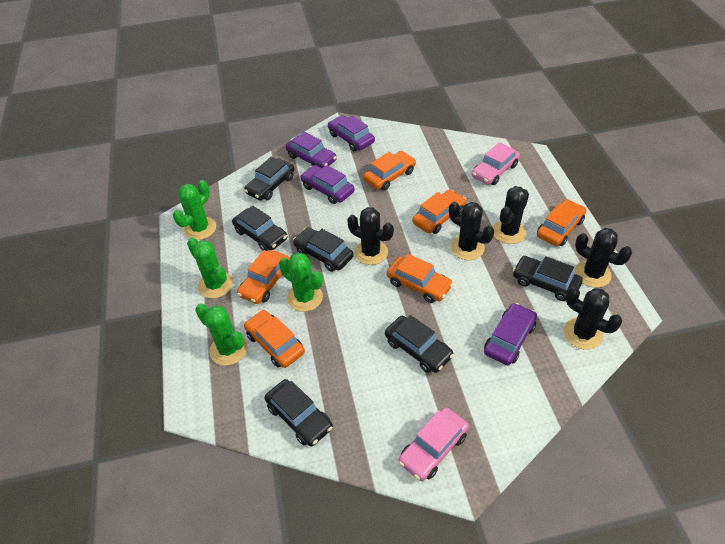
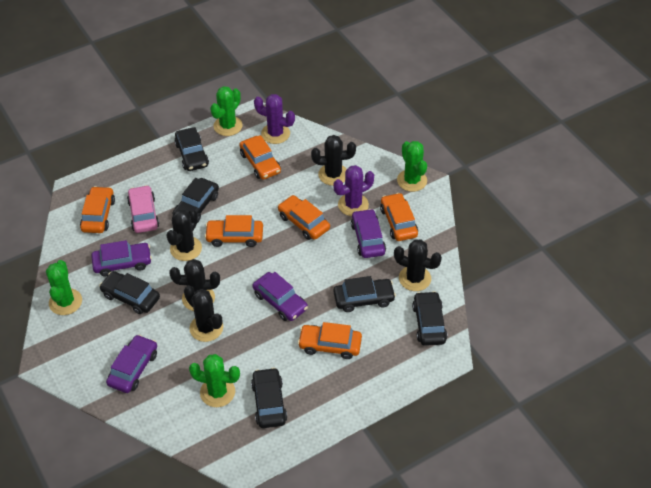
pink car: 2 -> 1
purple cactus: 0 -> 2

